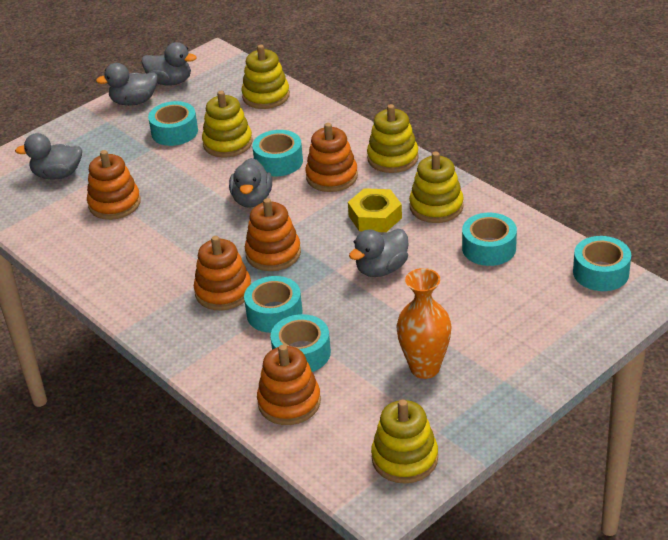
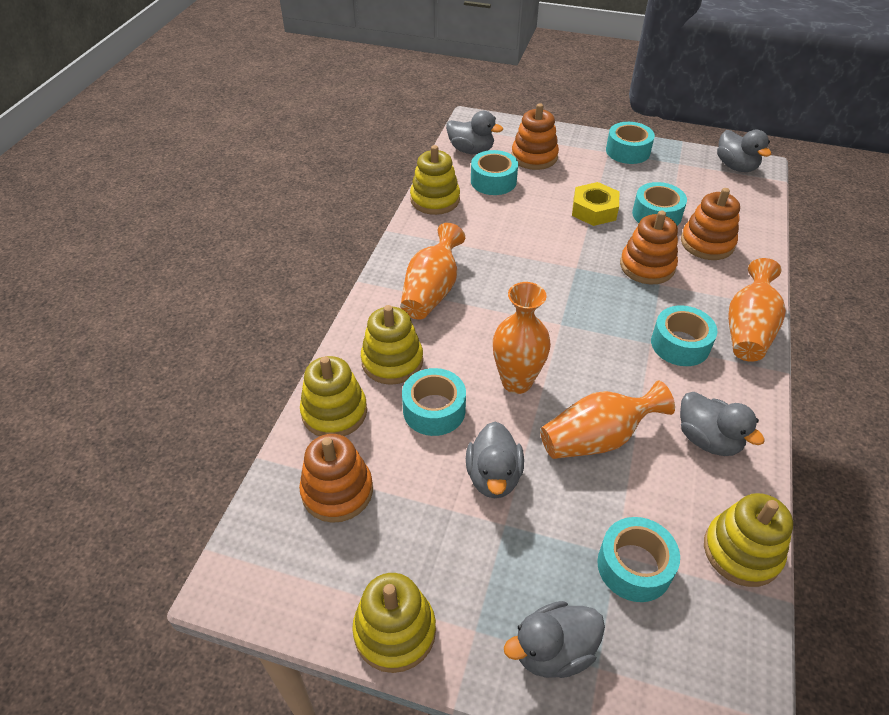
orange stacking toy: 5 -> 4
orange vase: 1 -> 4

